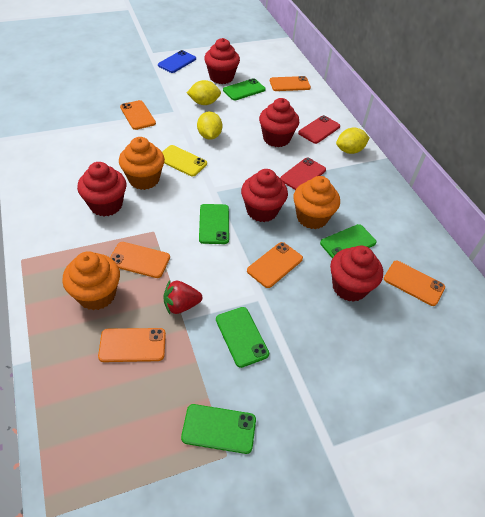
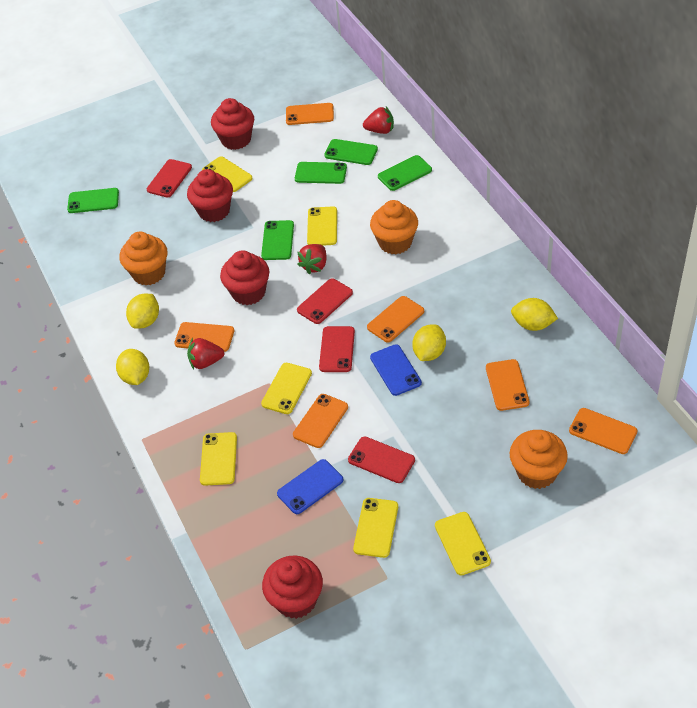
blue phone: 1 -> 2
red cupcake: 5 -> 4
red phone: 2 -> 4
red strawberry: 1 -> 3
yellow lemon: 3 -> 4
yellow phone: 1 -> 6

